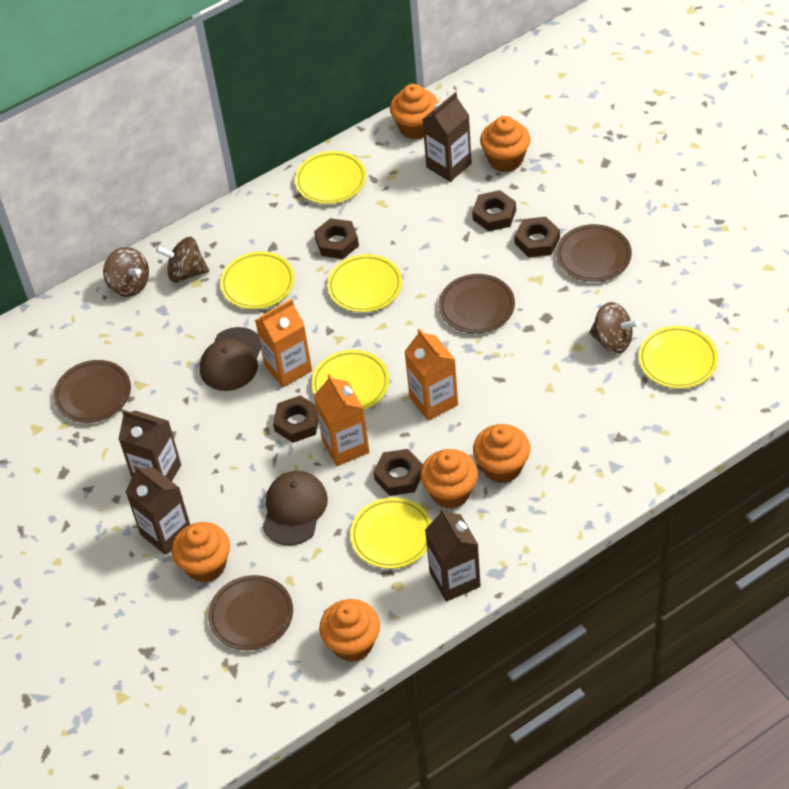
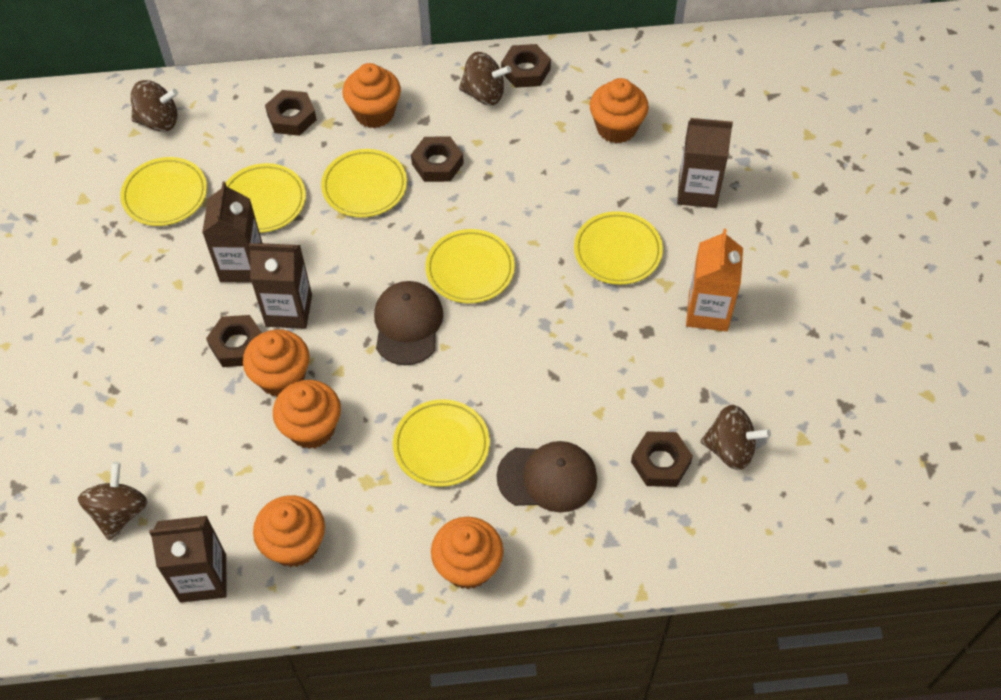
brown plate: 4 -> 0
brown spinning top: 3 -> 4
orange carton: 3 -> 1

